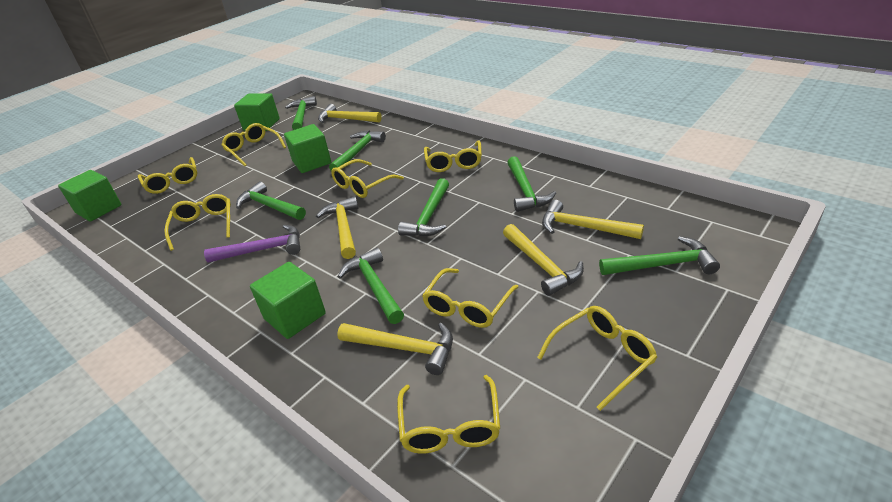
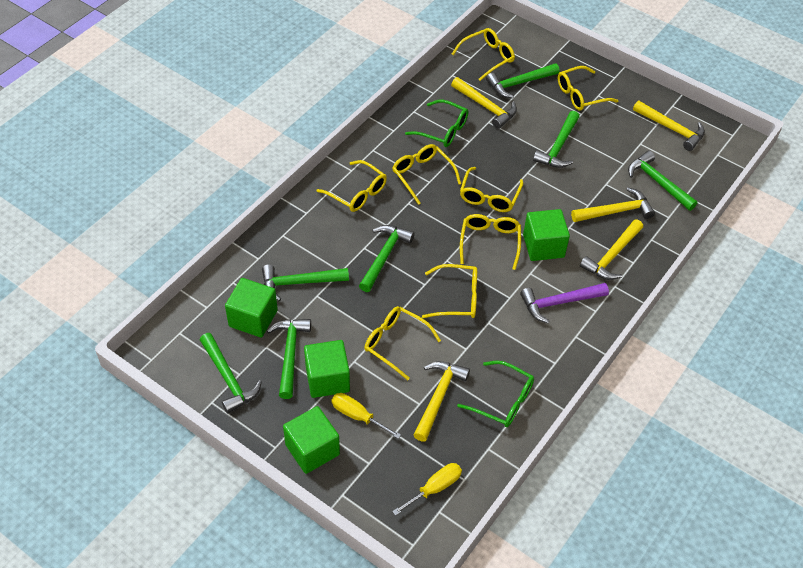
green glasses: 0 -> 2
yellow screwdriver: 0 -> 2

